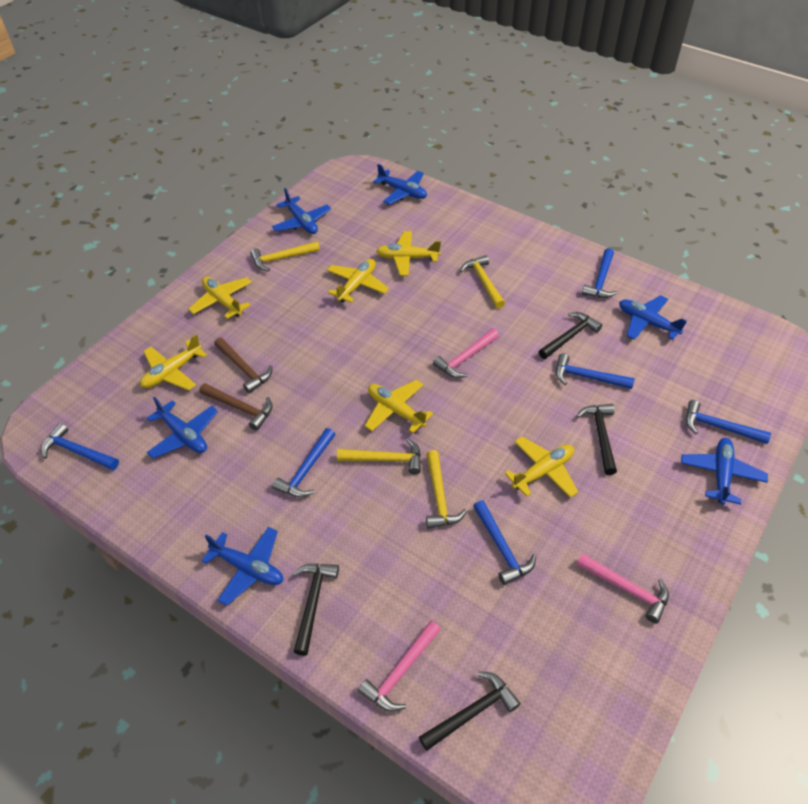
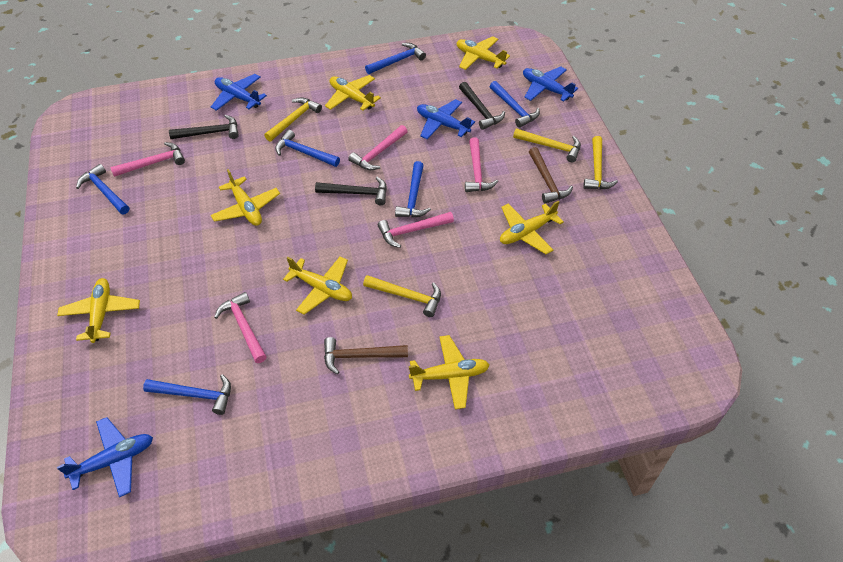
black hammer: 4 -> 3
blue plane: 6 -> 4
pink hammer: 3 -> 5
yellow plane: 6 -> 7

